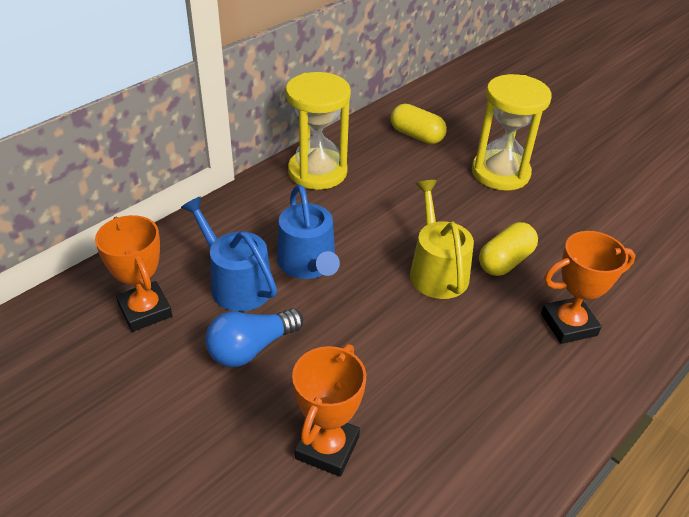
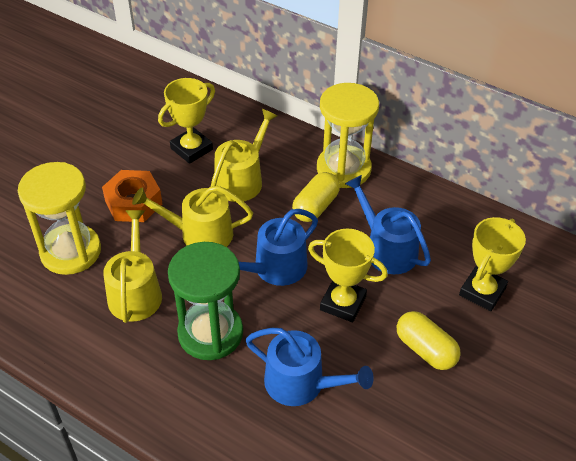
blue light bulb: 1 -> 0
blue watering can: 2 -> 3
green hourglass: 0 -> 1
orange nut: 0 -> 1
orange trophy: 3 -> 0
yellow trophy: 0 -> 3
yellow watering can: 1 -> 3

